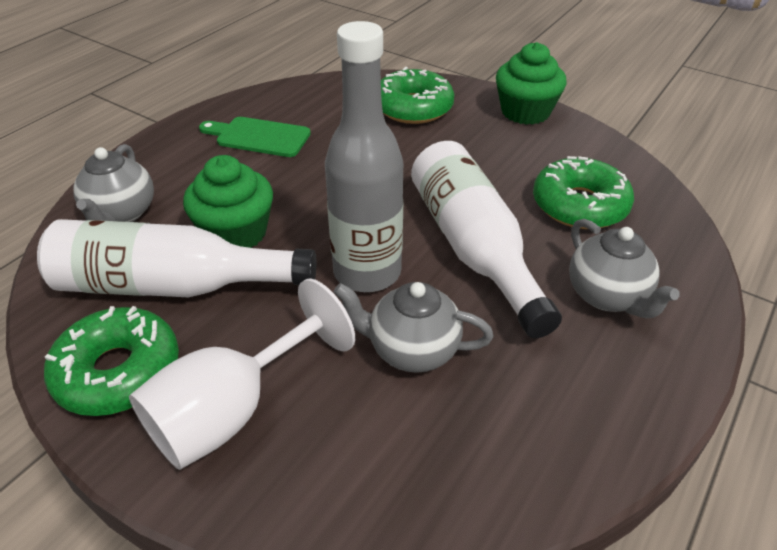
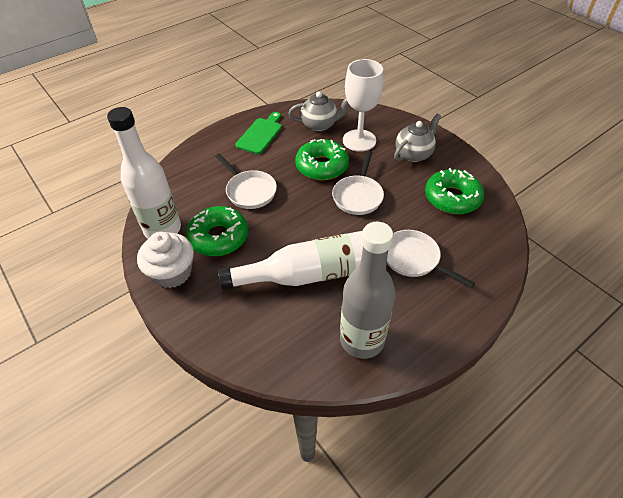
green cupcake: 2 -> 0
grey teapot: 3 -> 2
white cupcake: 0 -> 1
white pan: 0 -> 3

